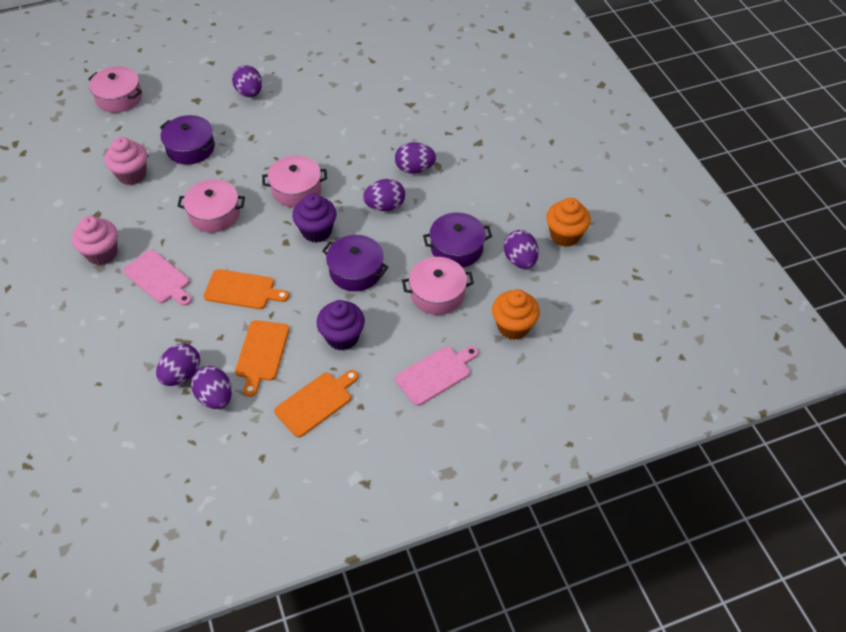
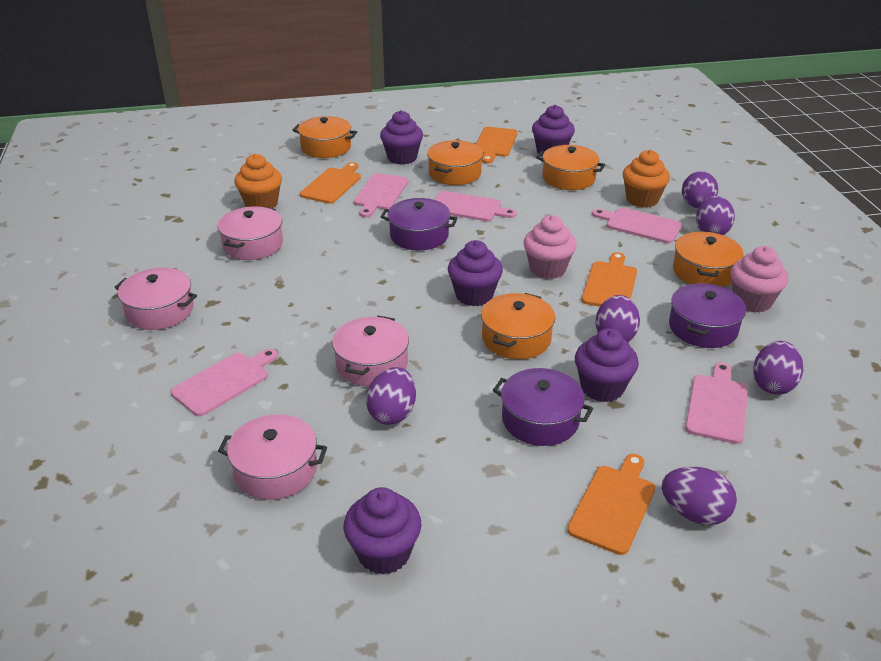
orange cutting board: 3 -> 4
orange pot: 0 -> 5
pink cutting board: 2 -> 5
purple cupcake: 2 -> 5

